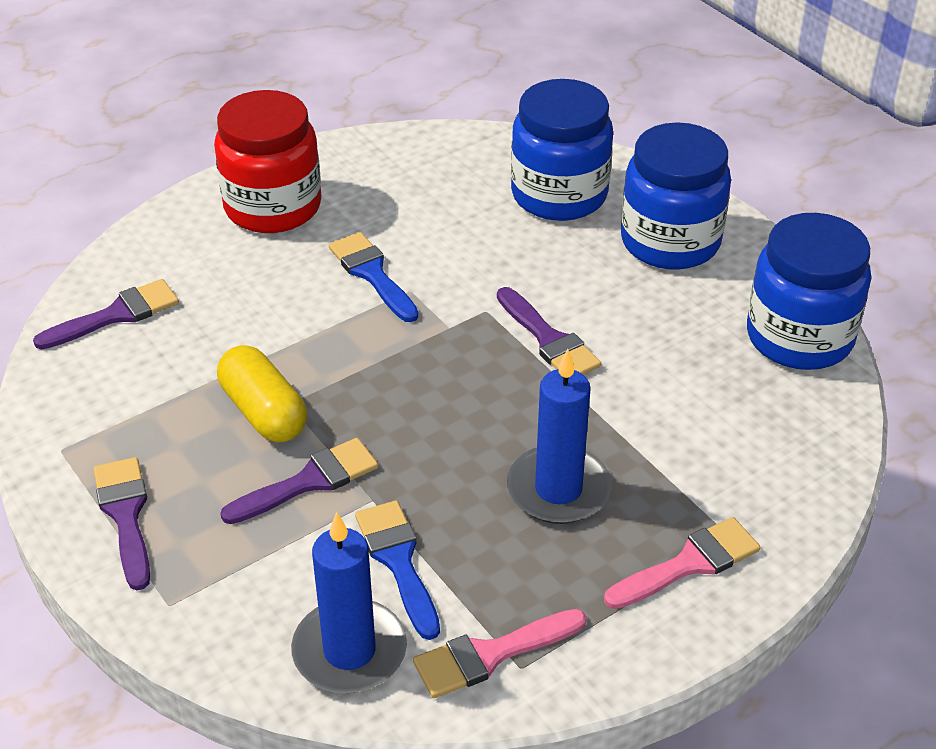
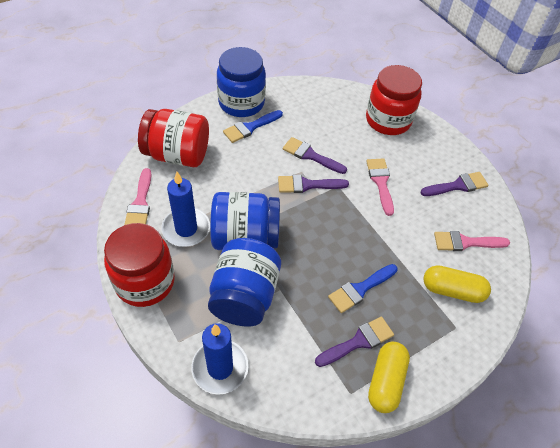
pink brush: 2 -> 3
red jar: 1 -> 3
yellow capsule: 1 -> 2

